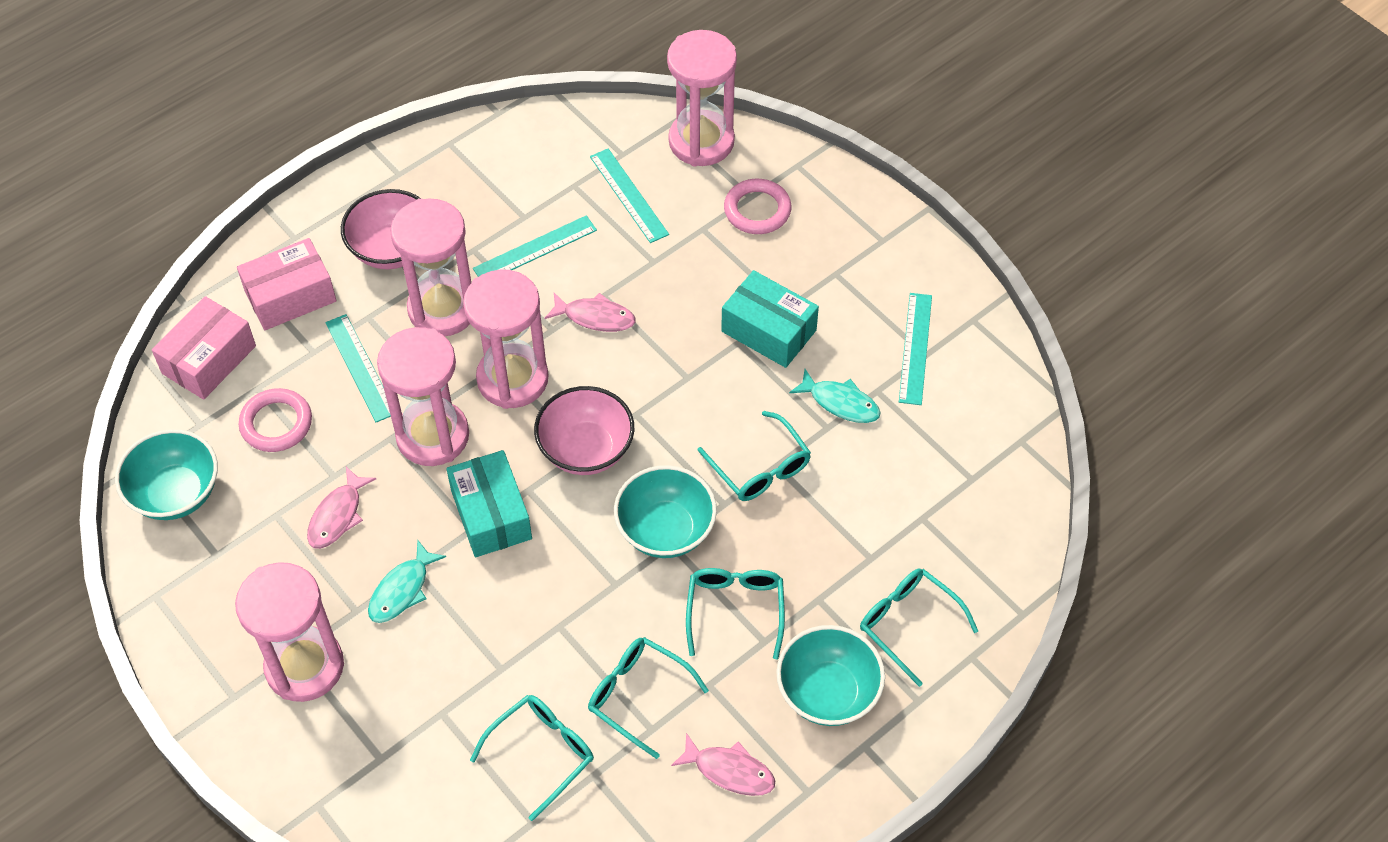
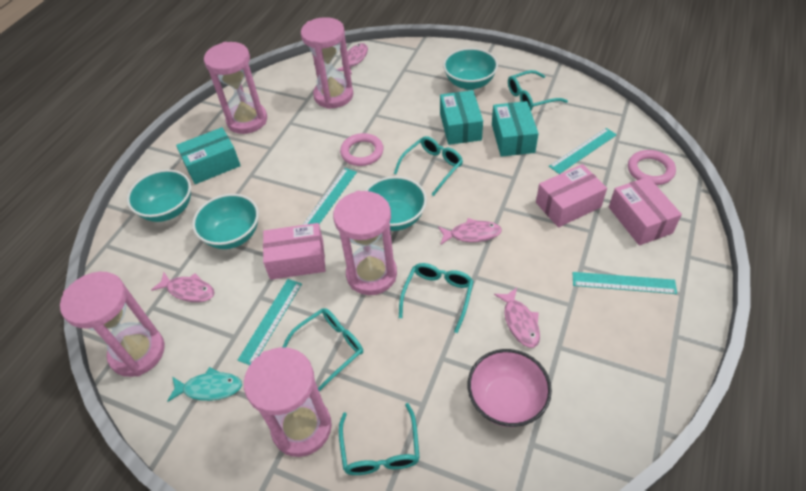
pink bowl: 2 -> 1
pink box: 2 -> 3
pink fish: 3 -> 4
turquoise bowl: 3 -> 4
turquoise box: 2 -> 3
turquoise fish: 2 -> 1

